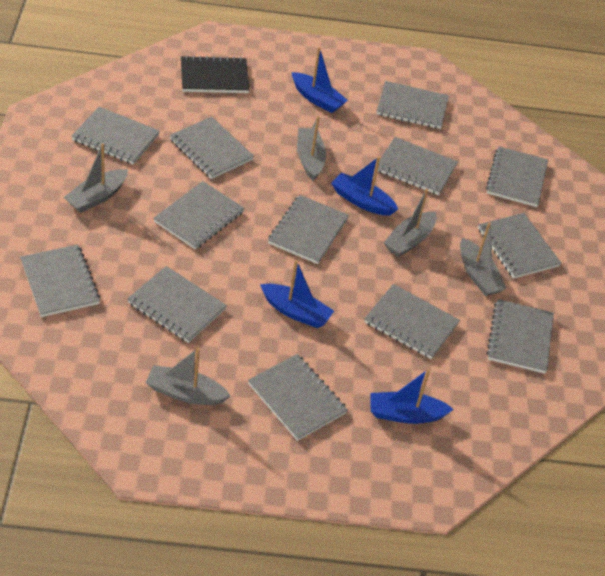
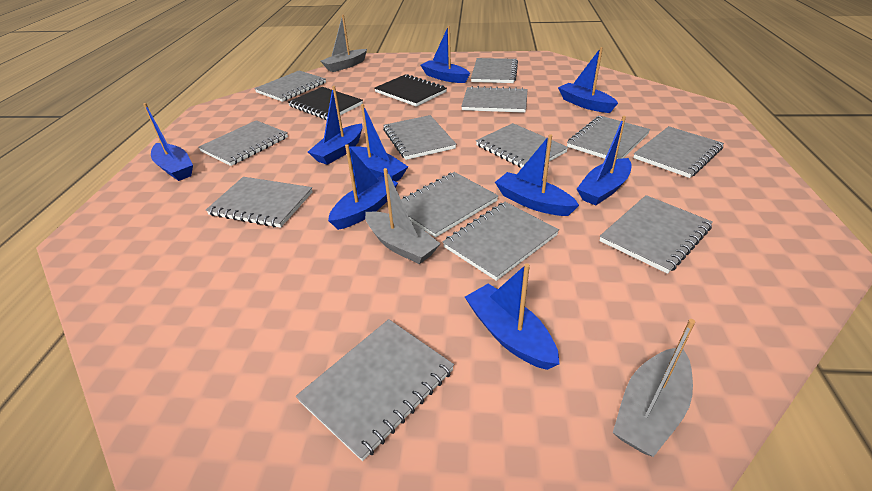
black notebook: 1 -> 2
blue boat: 4 -> 9
grey boat: 5 -> 3

